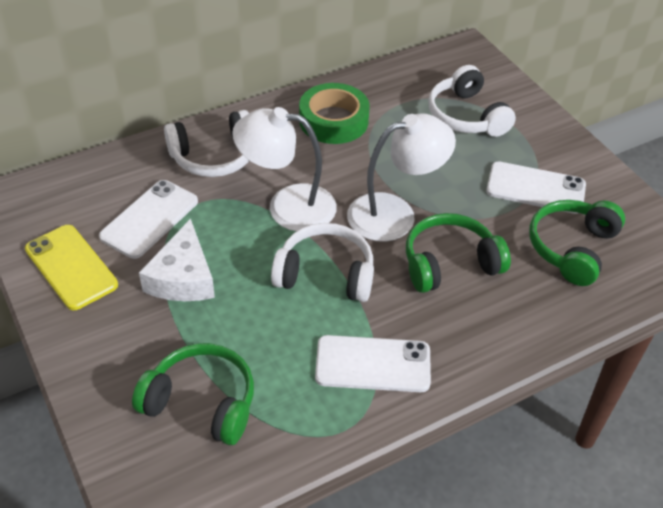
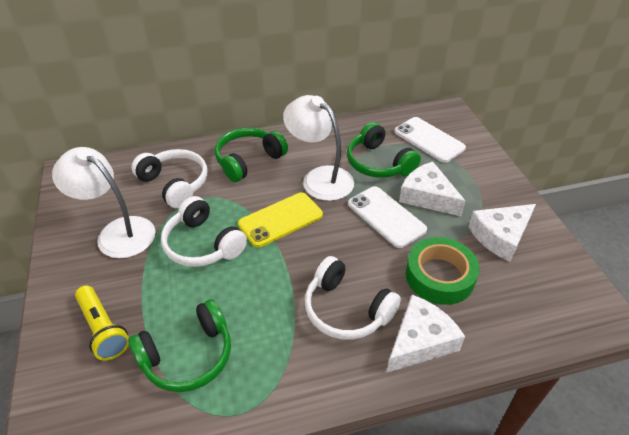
white cheese: 1 -> 3
white phone: 3 -> 2
yellow flashlight: 0 -> 1

